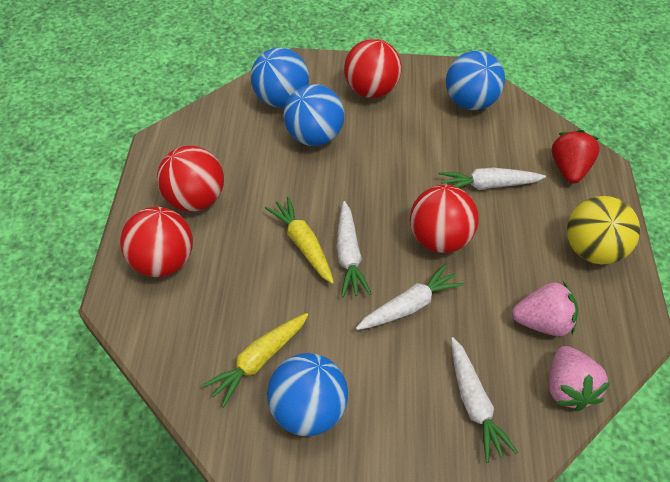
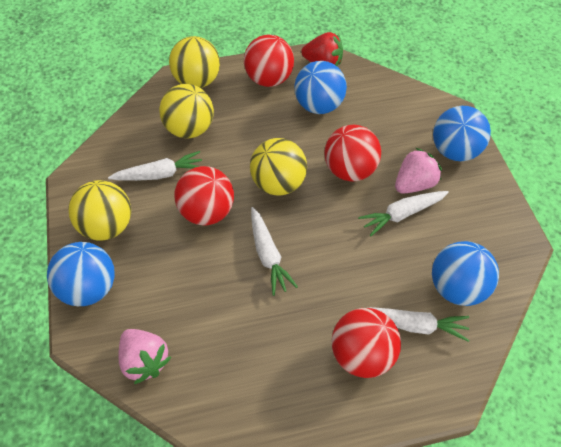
yellow ball: 1 -> 4
yellow carrot: 2 -> 0

